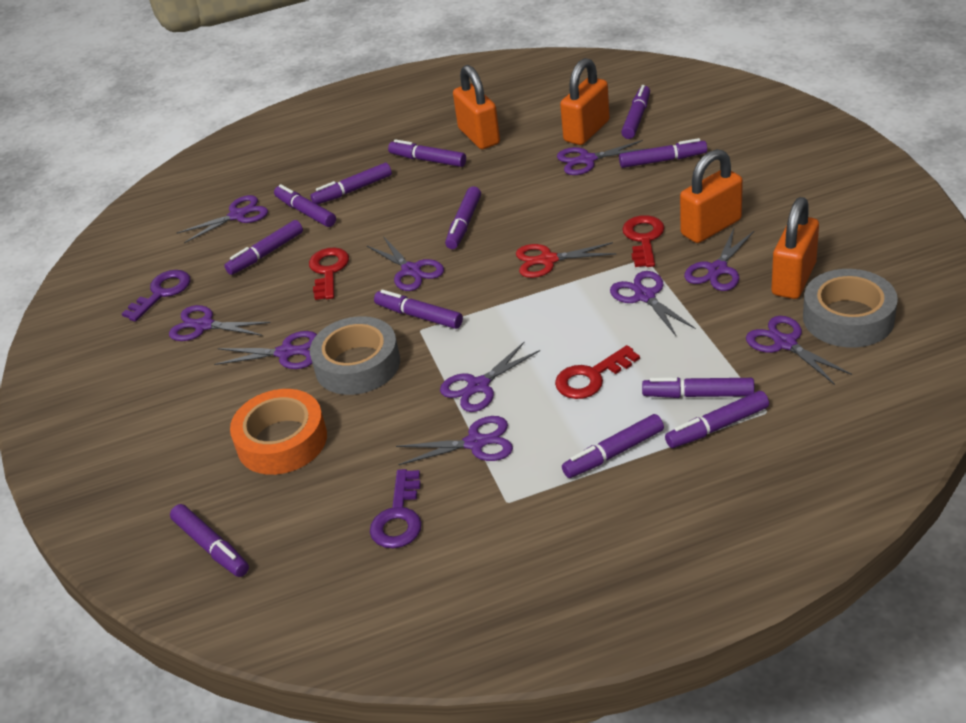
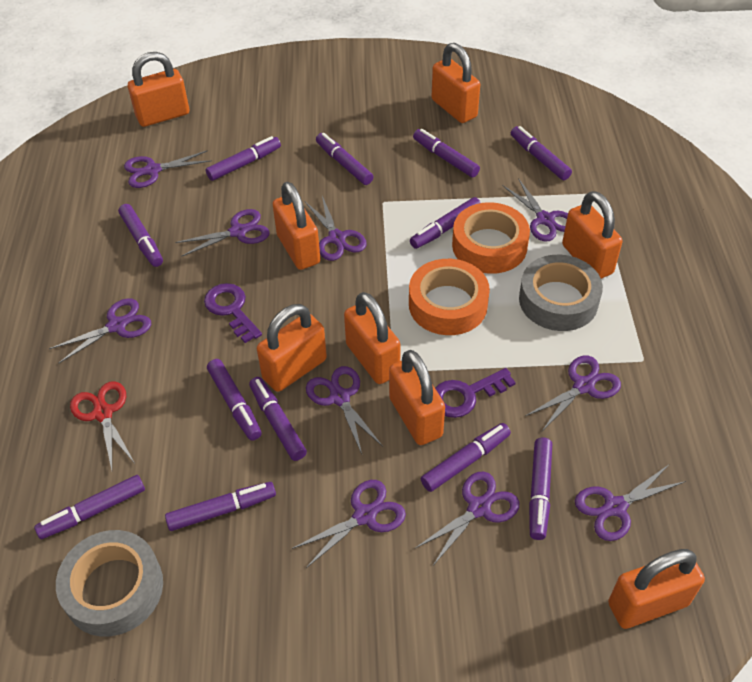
orange padlock: 4 -> 8
orange tape: 1 -> 2
red key: 3 -> 0

